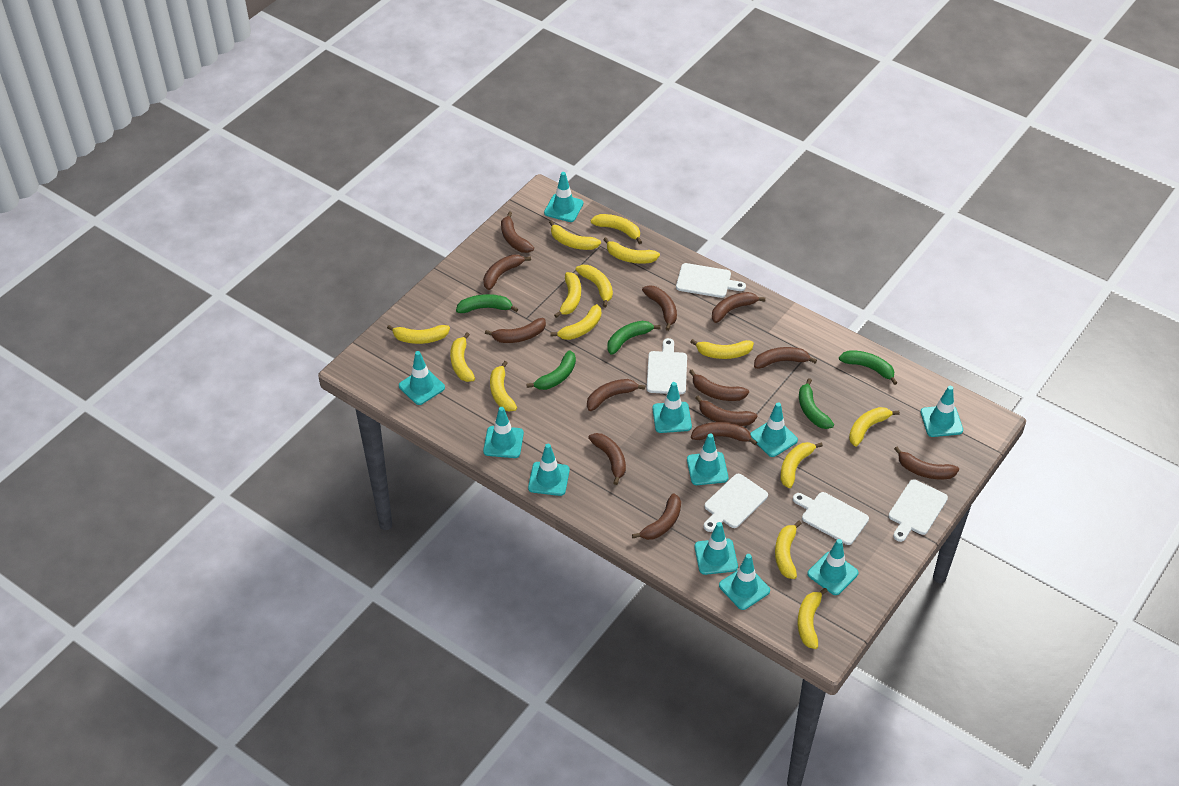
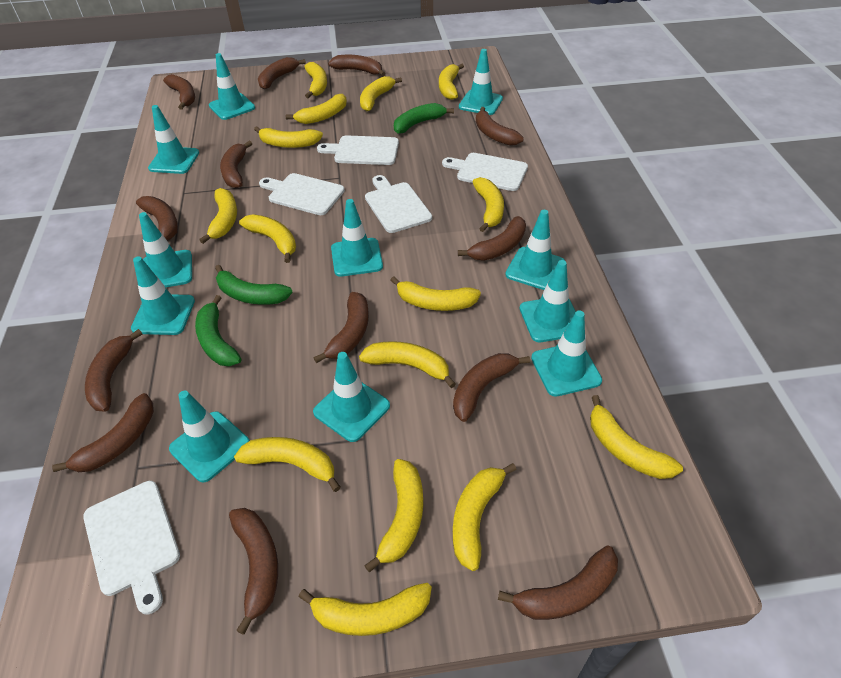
green banana: 5 -> 3
yellow banana: 14 -> 15

